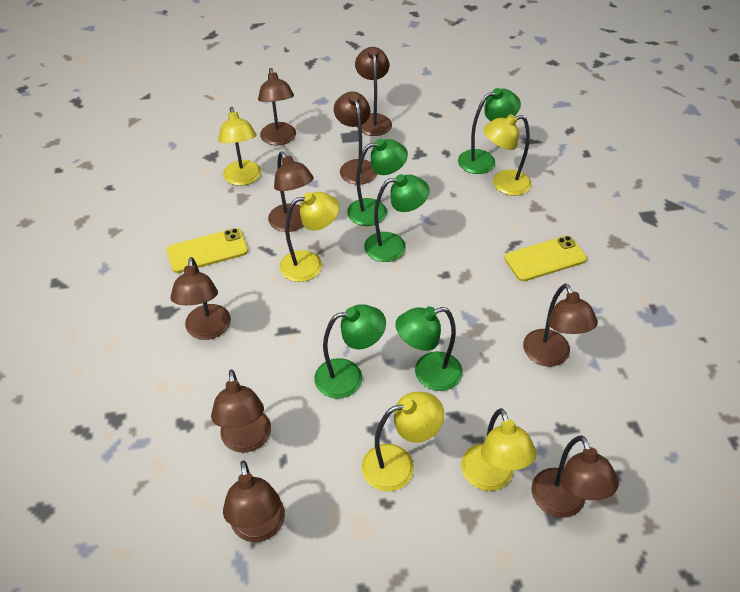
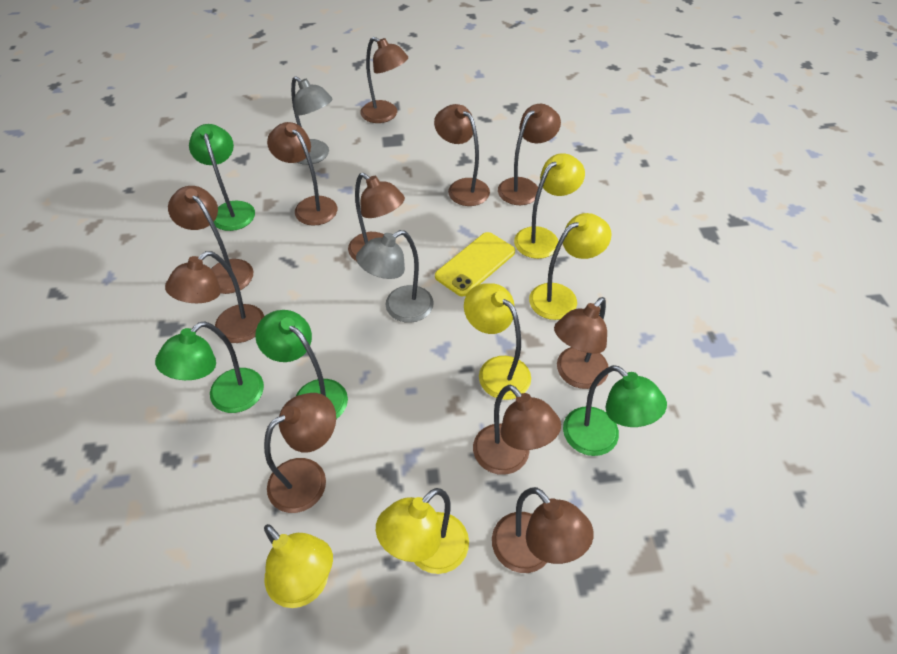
brown lamp: 9 -> 11
green lamp: 5 -> 4
grey lamp: 0 -> 2
yellow phone: 2 -> 1

